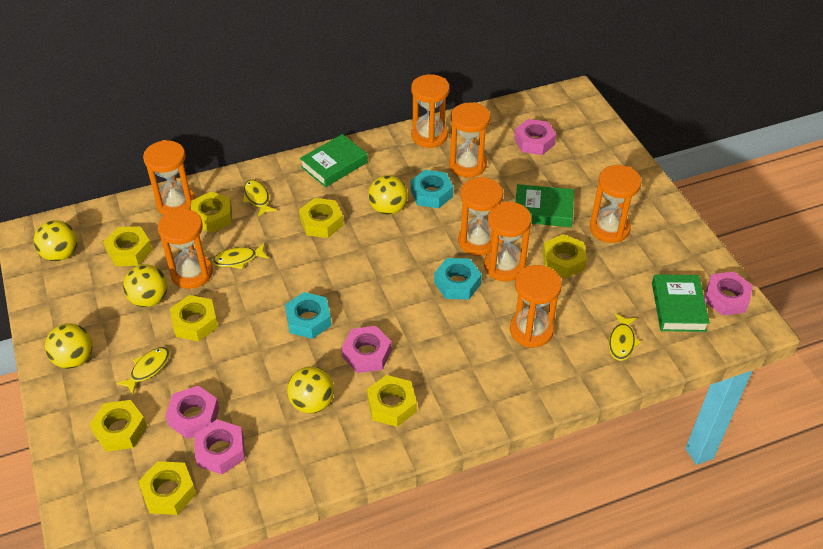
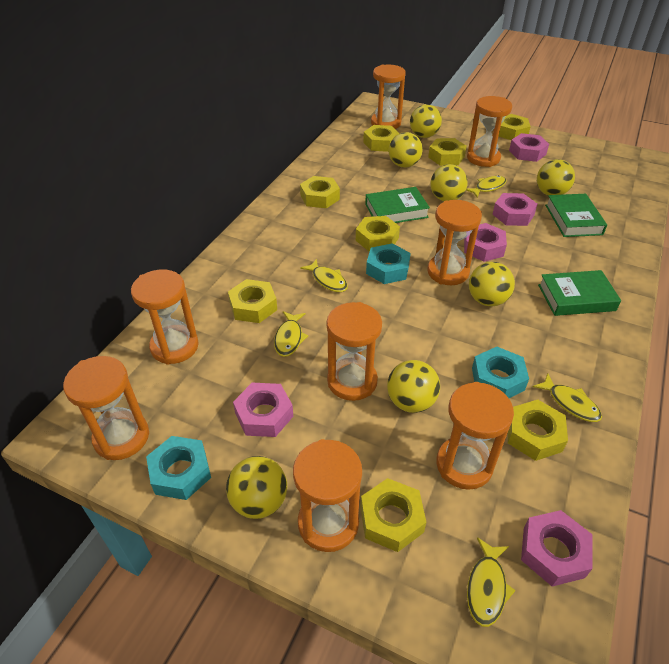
yellow ball: 5 -> 7
yellow fish: 4 -> 5

